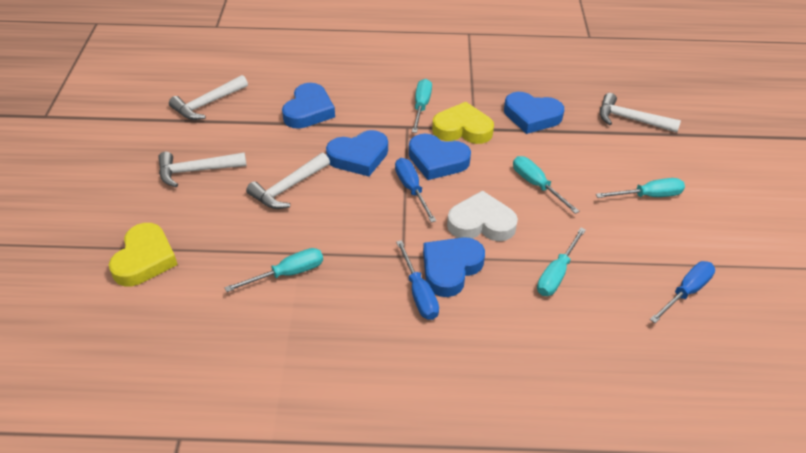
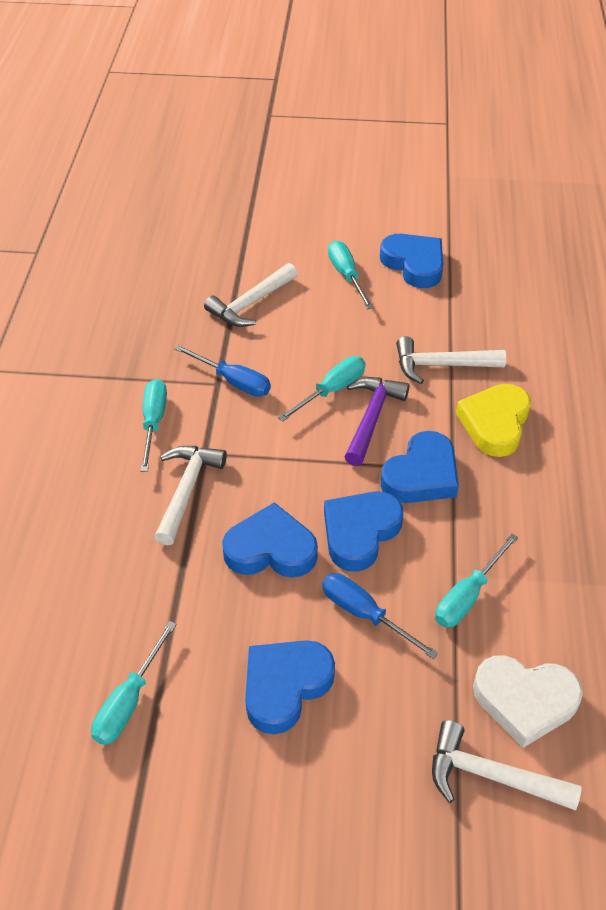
blue screwdriver: 3 -> 2
purple hammer: 0 -> 1
yellow heart: 2 -> 1

